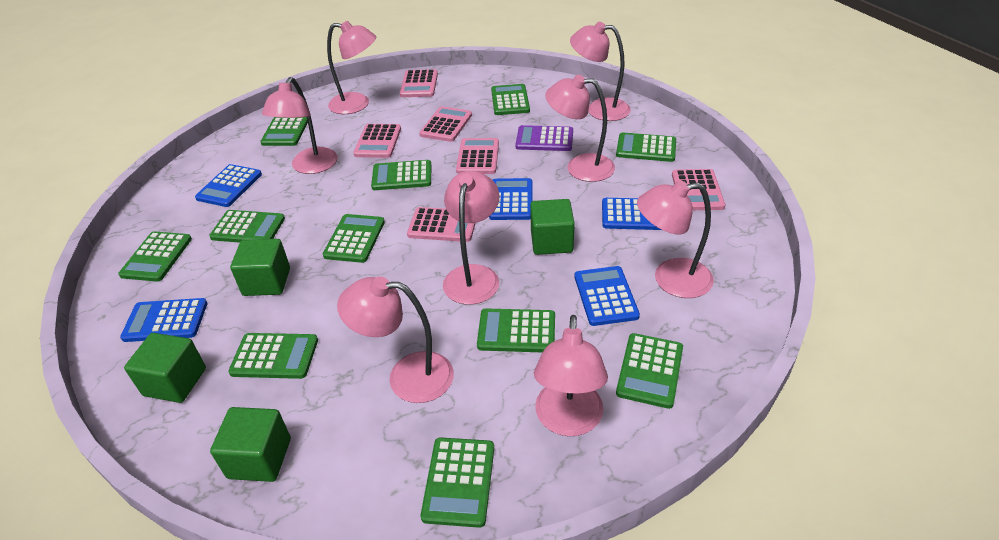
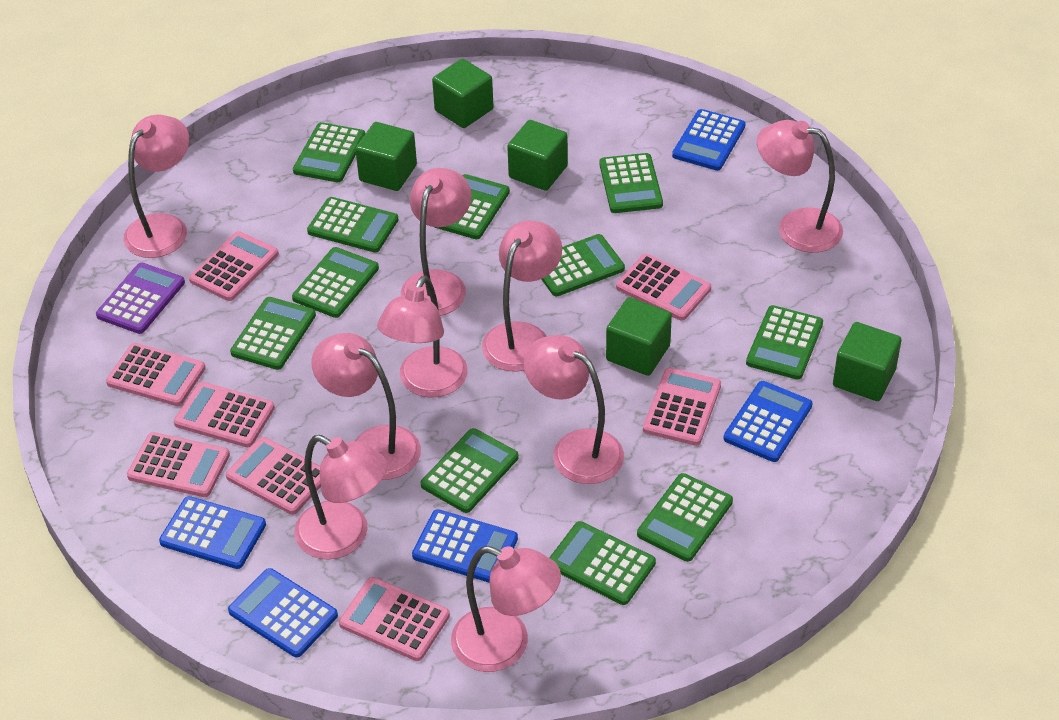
green cube: 4 -> 5
pink calculator: 6 -> 8
pink lamp: 8 -> 9

